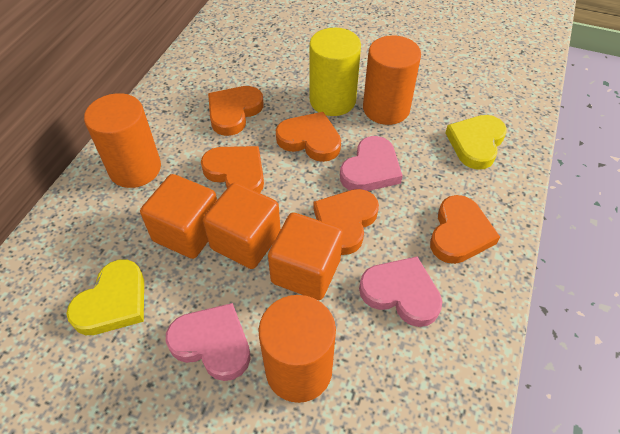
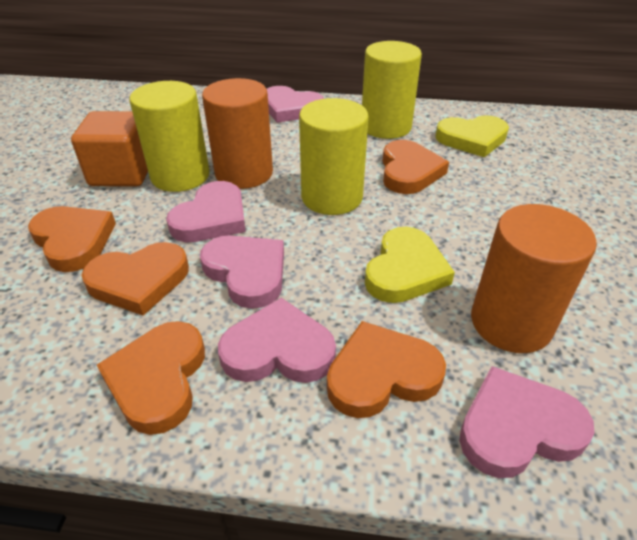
orange cube: 3 -> 1
orange cylinder: 3 -> 2
pink heart: 3 -> 5
yellow cylinder: 1 -> 3

